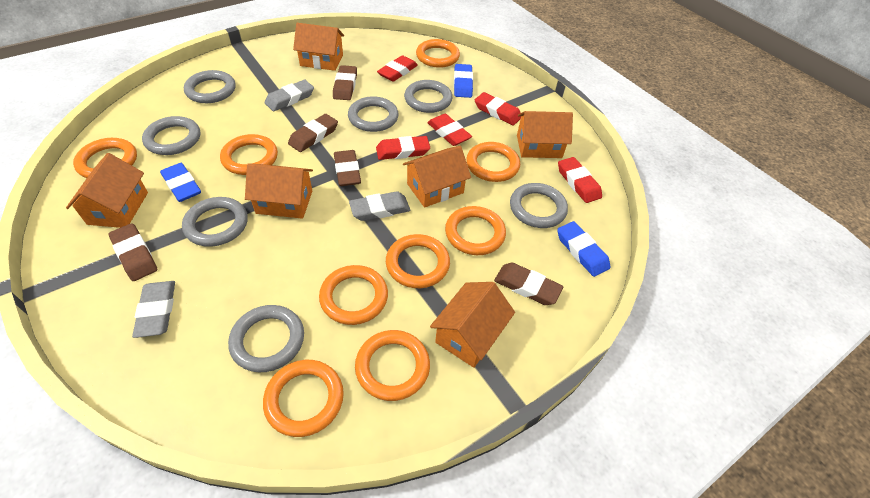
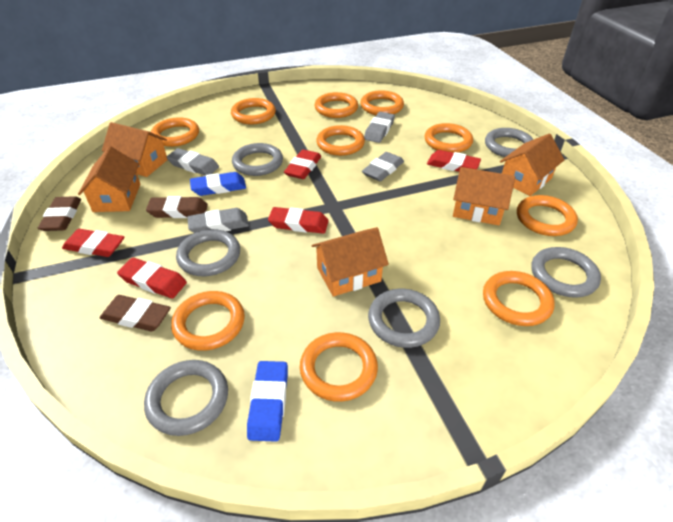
blue eraser: 3 -> 2
brown eraser: 5 -> 3
grey eraser: 3 -> 4
grey ring: 7 -> 6
orange house: 6 -> 5
orange ring: 9 -> 10

